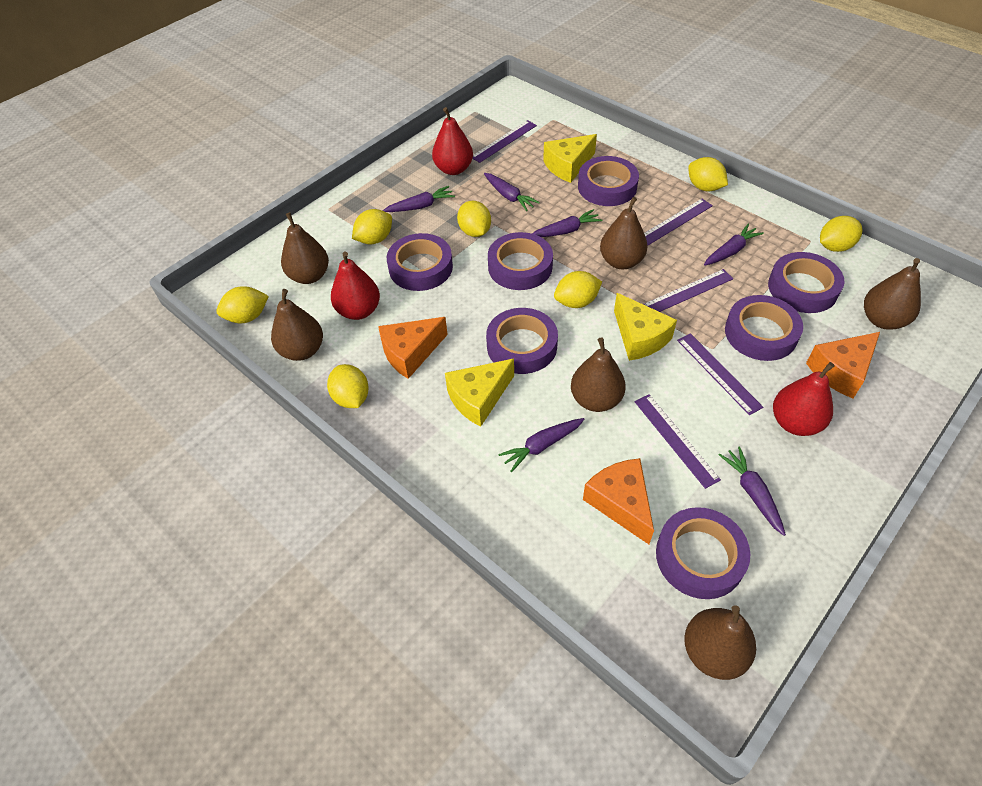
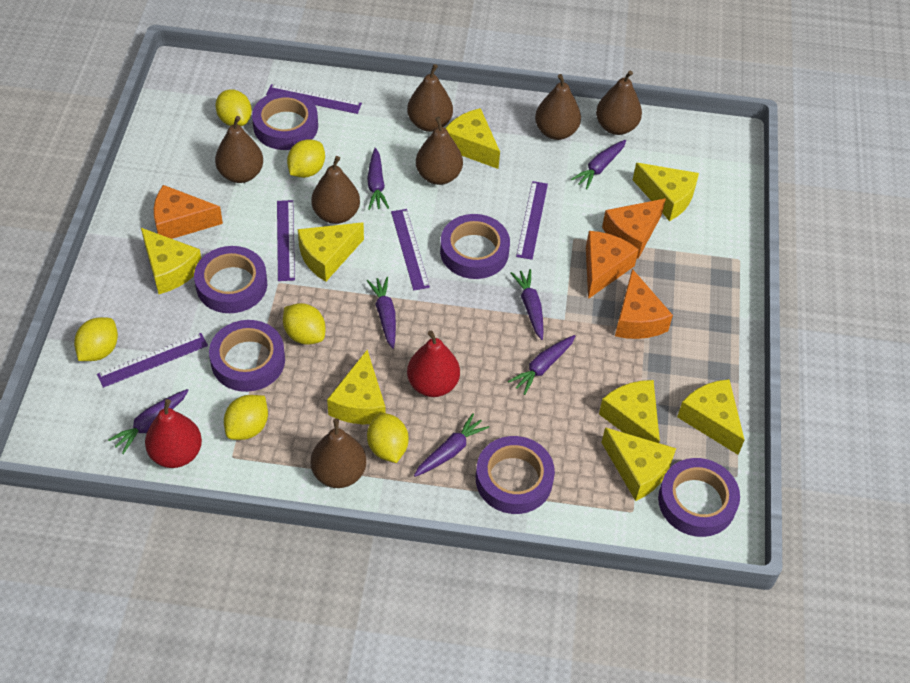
brown pear: 6 -> 7
orange cheese: 3 -> 4
purple carrot: 6 -> 7
purple tape: 7 -> 6
red pear: 3 -> 2
yellow cheese: 3 -> 8
yellow lemon: 7 -> 6

